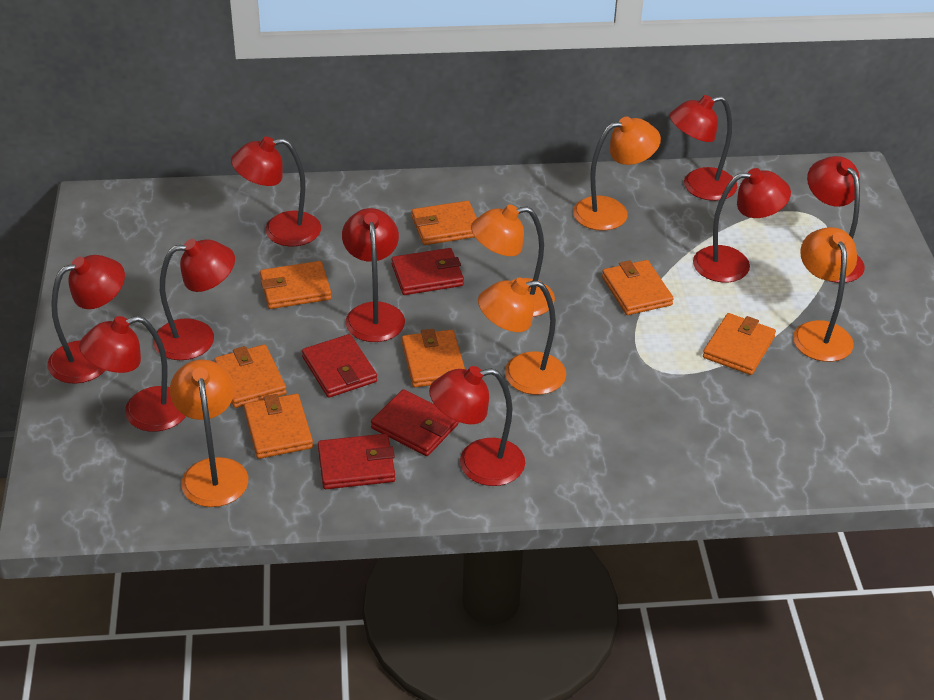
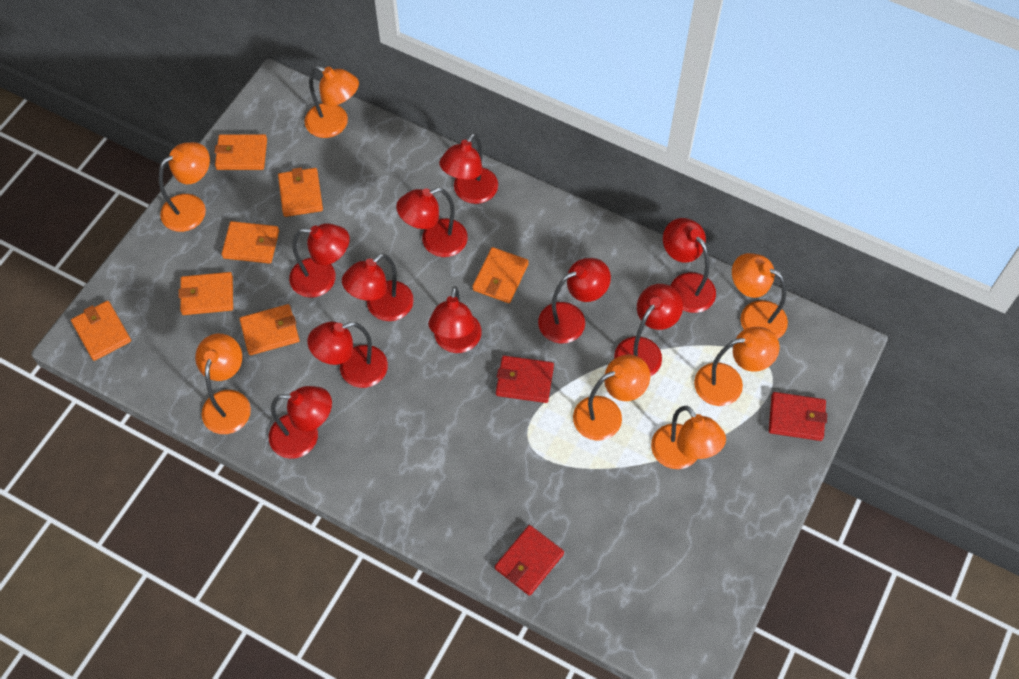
orange lamp: 5 -> 7
red lamp: 9 -> 10
red wallet: 4 -> 3

